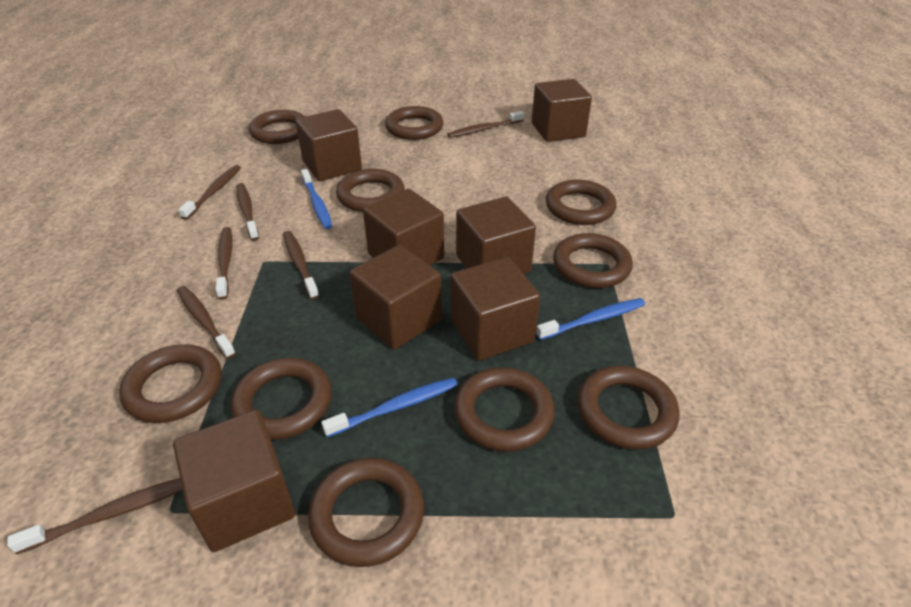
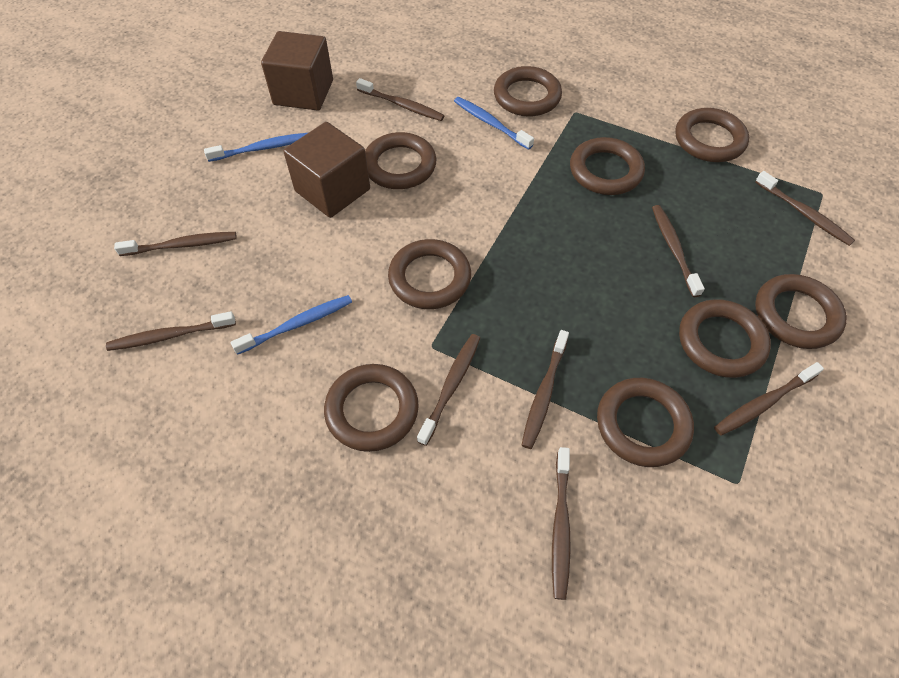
brown cube: 7 -> 2
brown ring: 10 -> 9
brown toothbrush: 7 -> 9

